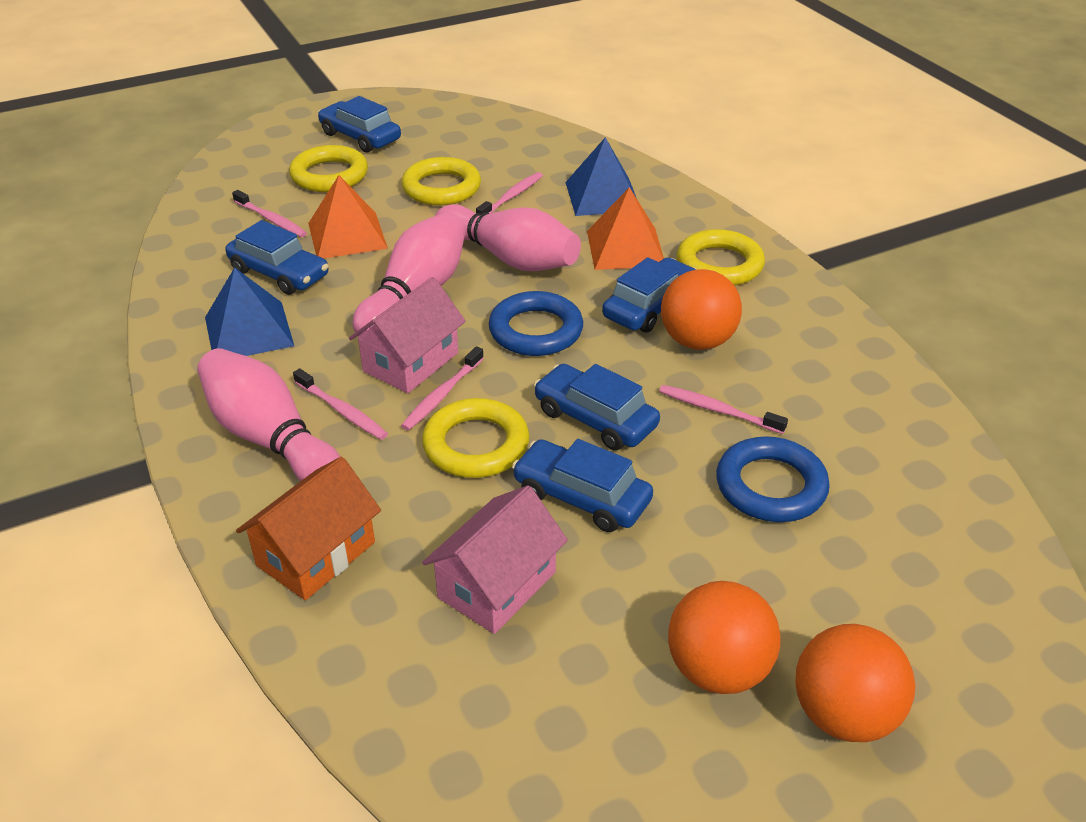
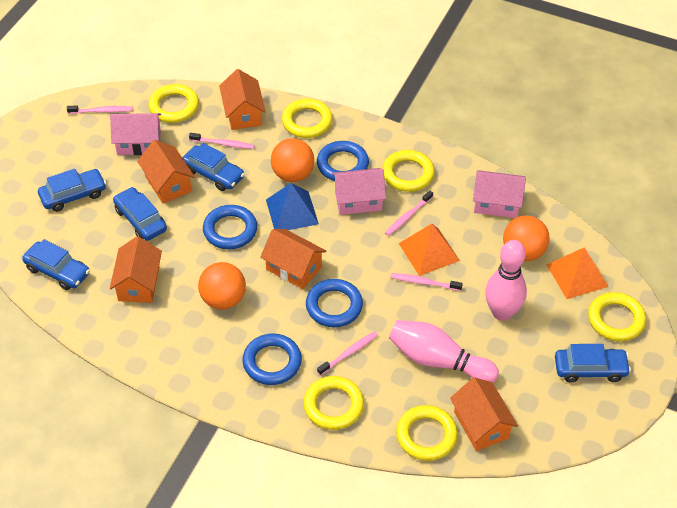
blue pyramid: 2 -> 1
blue ring: 2 -> 4
orange house: 1 -> 5
pink bowling pin: 3 -> 2
pink house: 2 -> 3
yellow ring: 4 -> 6

